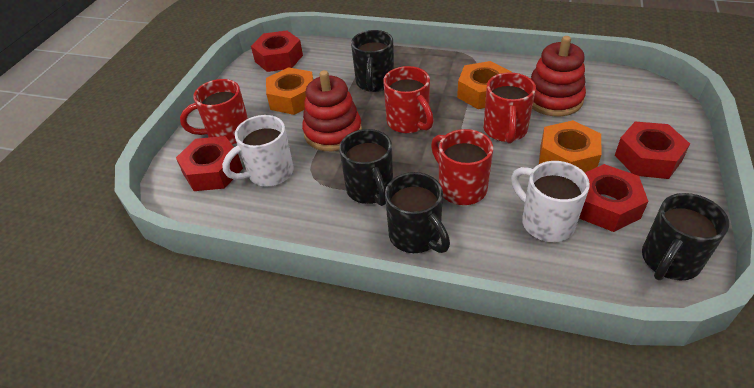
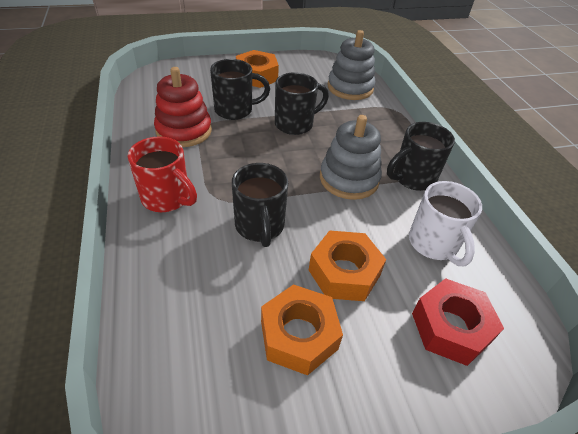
grey stacking toy: 0 -> 2
red mug: 4 -> 1
red nut: 4 -> 1
red stacking toy: 2 -> 1
white mug: 2 -> 1

